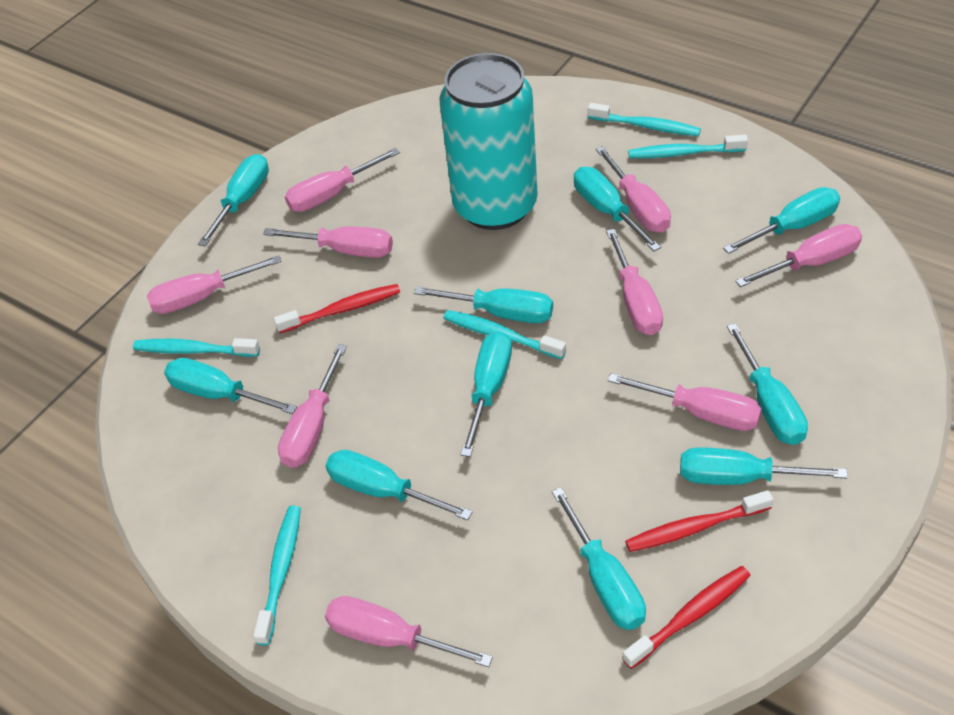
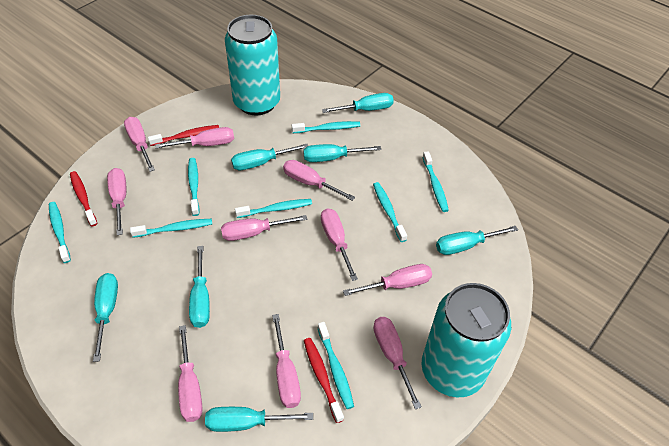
pink screwdriver: 9 -> 10
turquoise can: 1 -> 2
turquoise screwdriver: 10 -> 7
turquoise toothbrush: 5 -> 8

